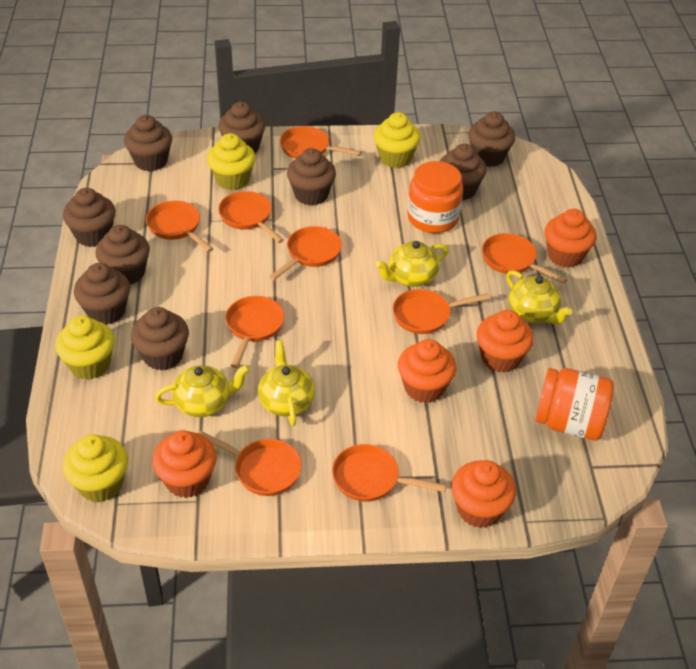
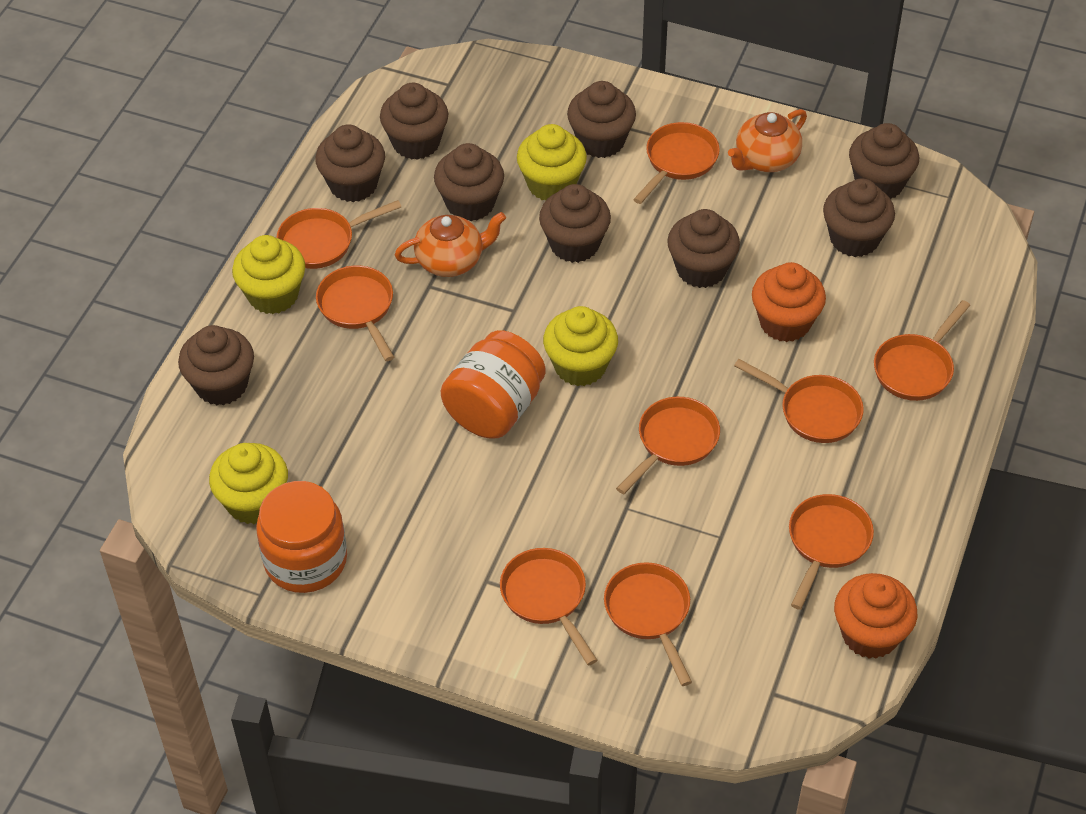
orange cupcake: 5 -> 2
orange teapot: 0 -> 2
yellow teapot: 4 -> 0

